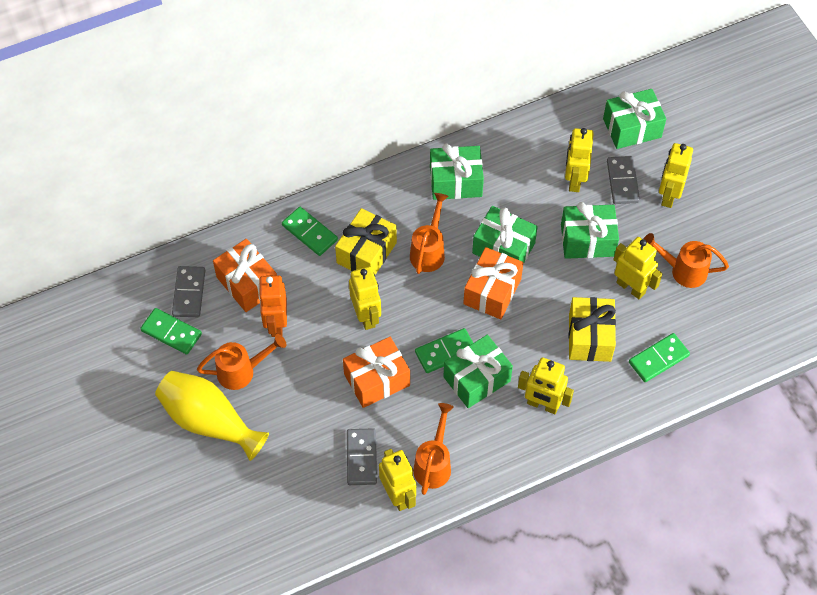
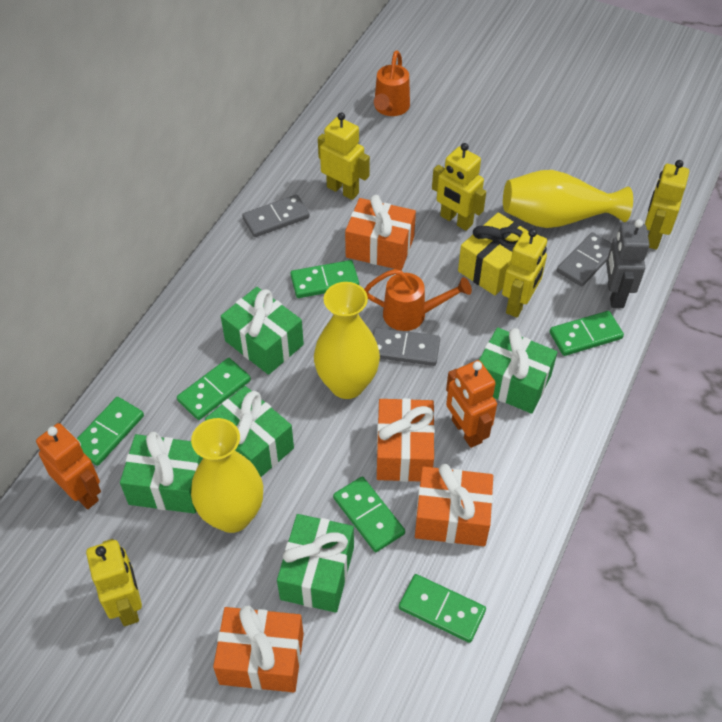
green domino: 4 -> 6
grey robot: 0 -> 1
orange gift: 3 -> 4
orange robot: 1 -> 2
orange watering can: 4 -> 2
yellow gift: 2 -> 1
yellow robot: 6 -> 5
yellow vase: 1 -> 3

